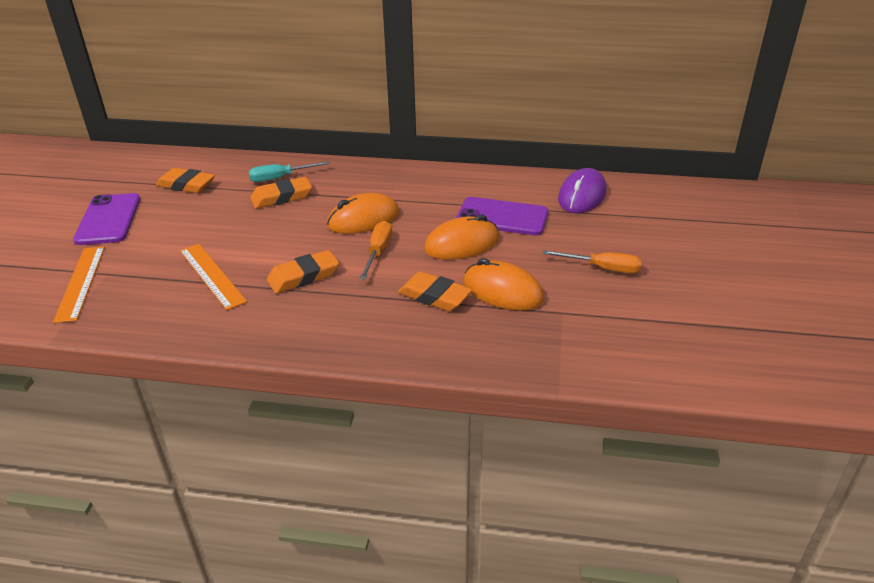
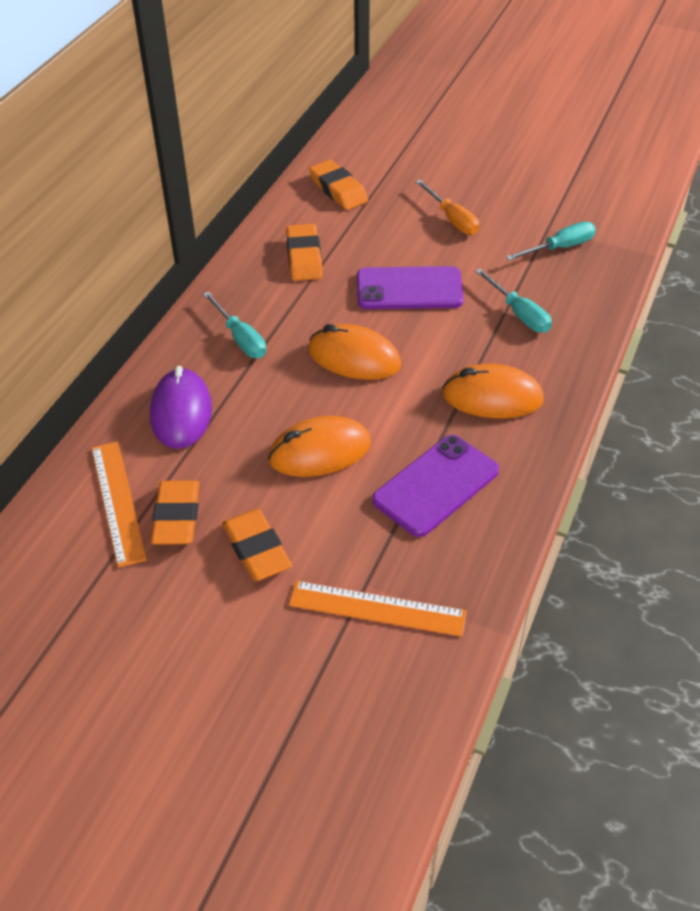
orange screwdriver: 2 -> 1
turquoise screwdriver: 1 -> 3

